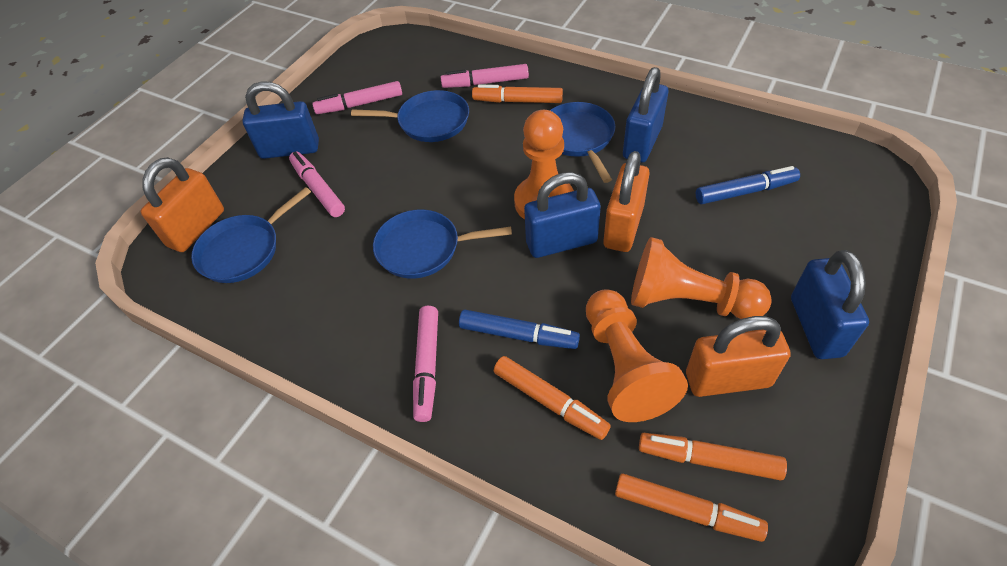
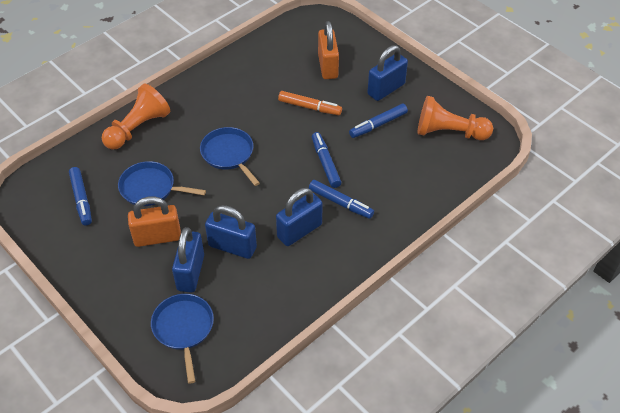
blue marker: 2 -> 4
blue pan: 4 -> 3
orange marker: 4 -> 1
orange padlock: 3 -> 2
orange pawn: 3 -> 2
pink marker: 4 -> 0

